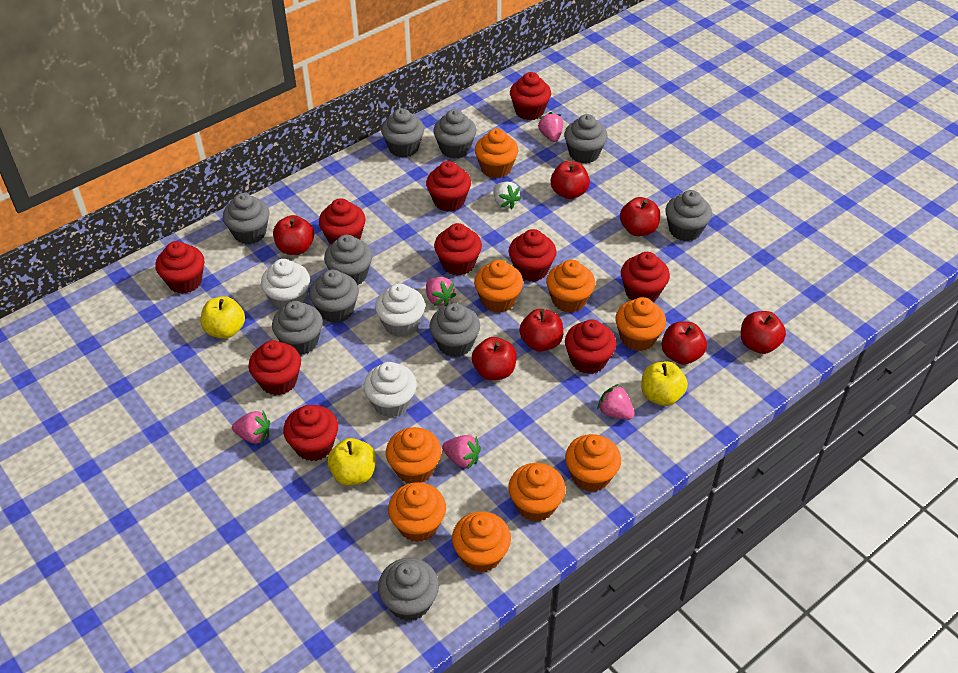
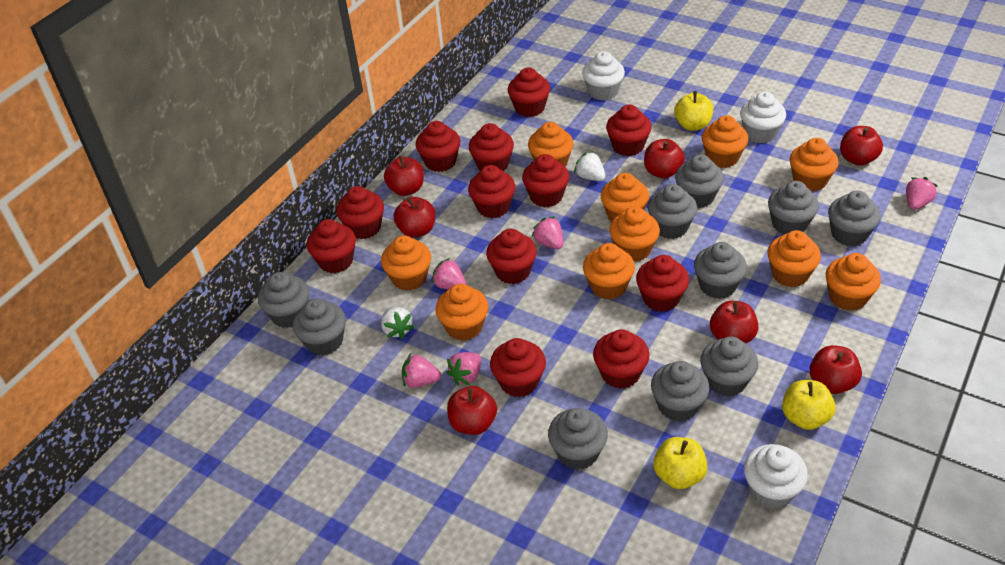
orange cupcake: 9 -> 10
red cupcake: 10 -> 12
white strawberry: 1 -> 2

